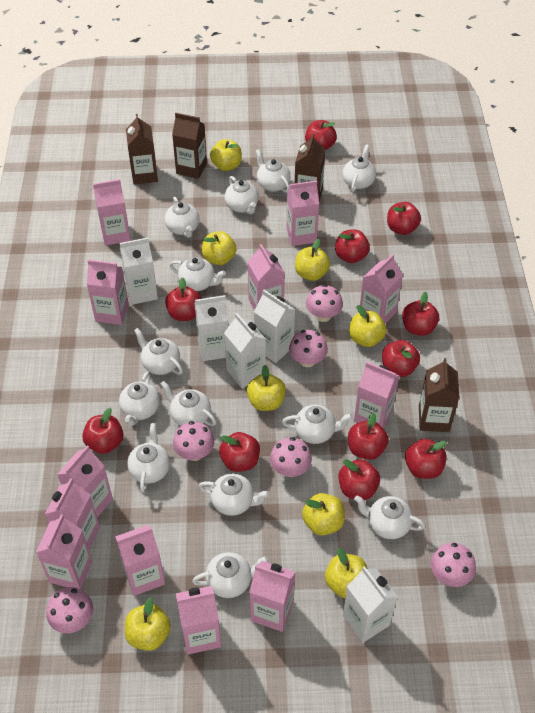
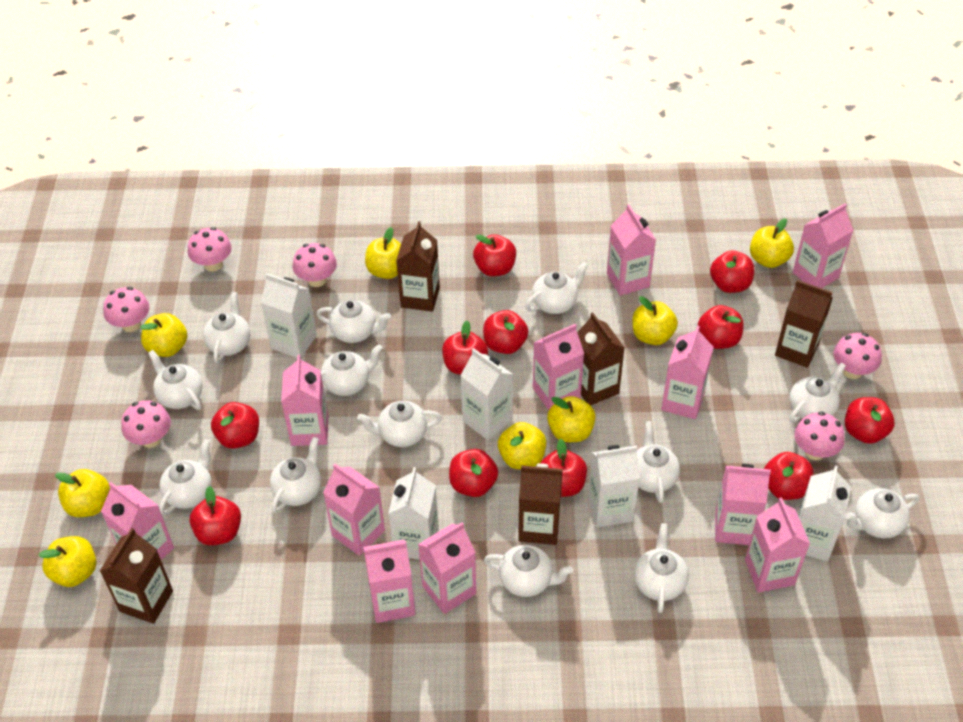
brown carton: 4 -> 5
pink carton: 12 -> 11

